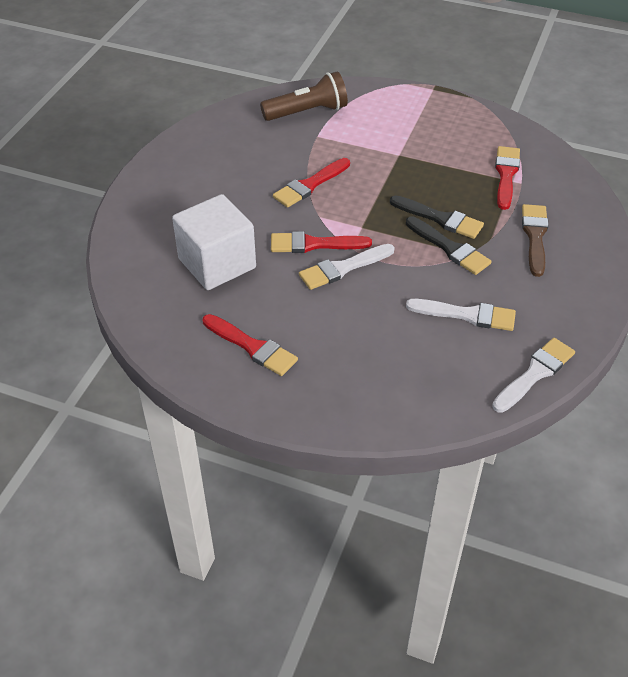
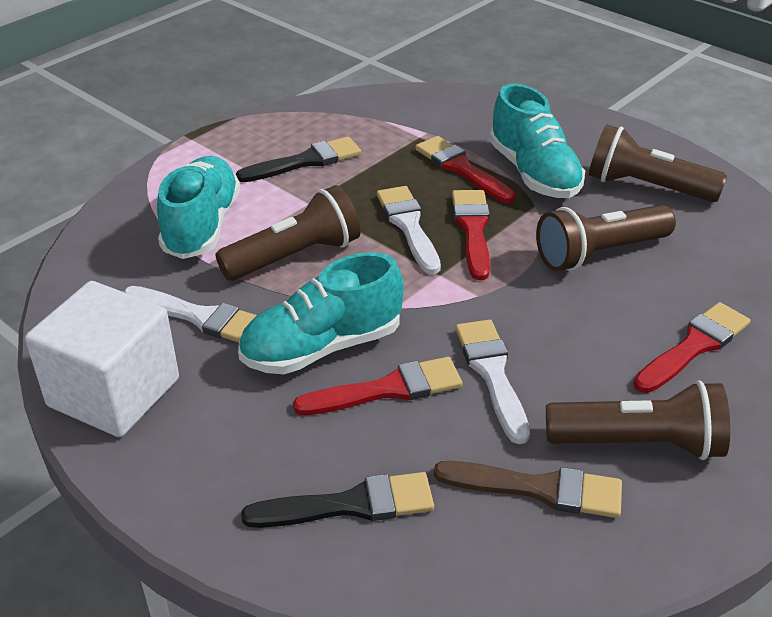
brown flashlight: 1 -> 4
turquoise shoe: 0 -> 3

